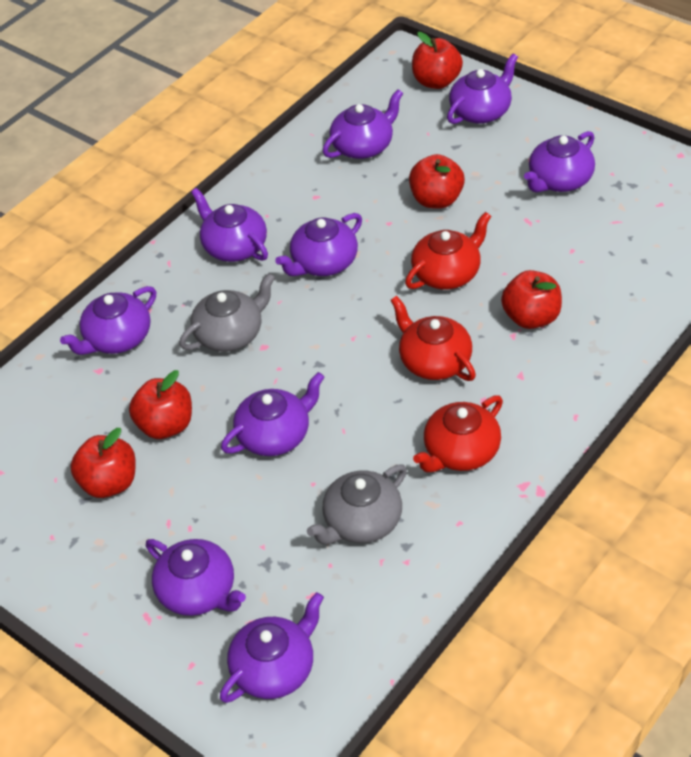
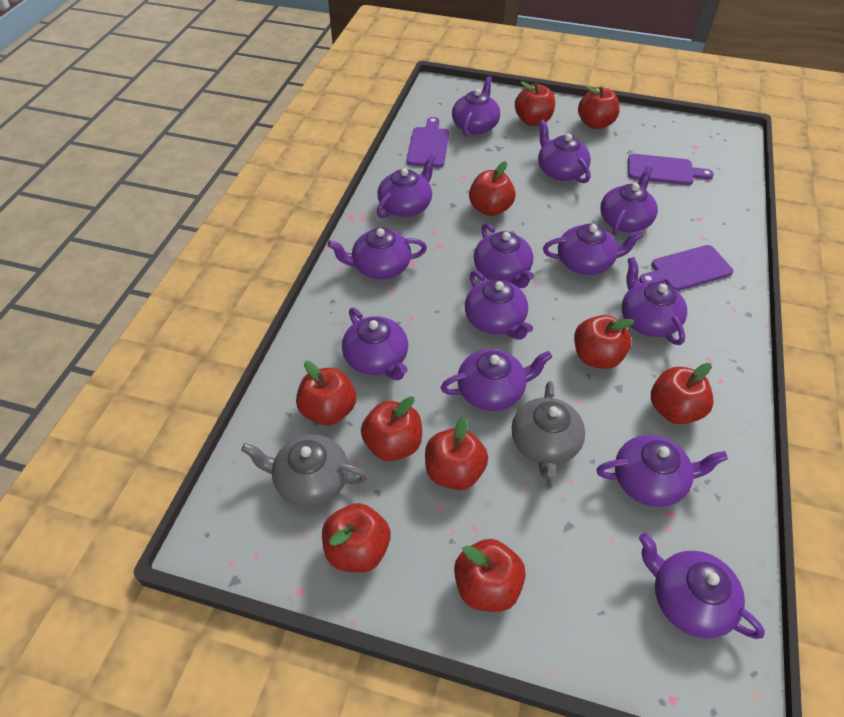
purple cutting board: 0 -> 3
purple teapot: 9 -> 13
red apple: 5 -> 10
red teapot: 3 -> 0

